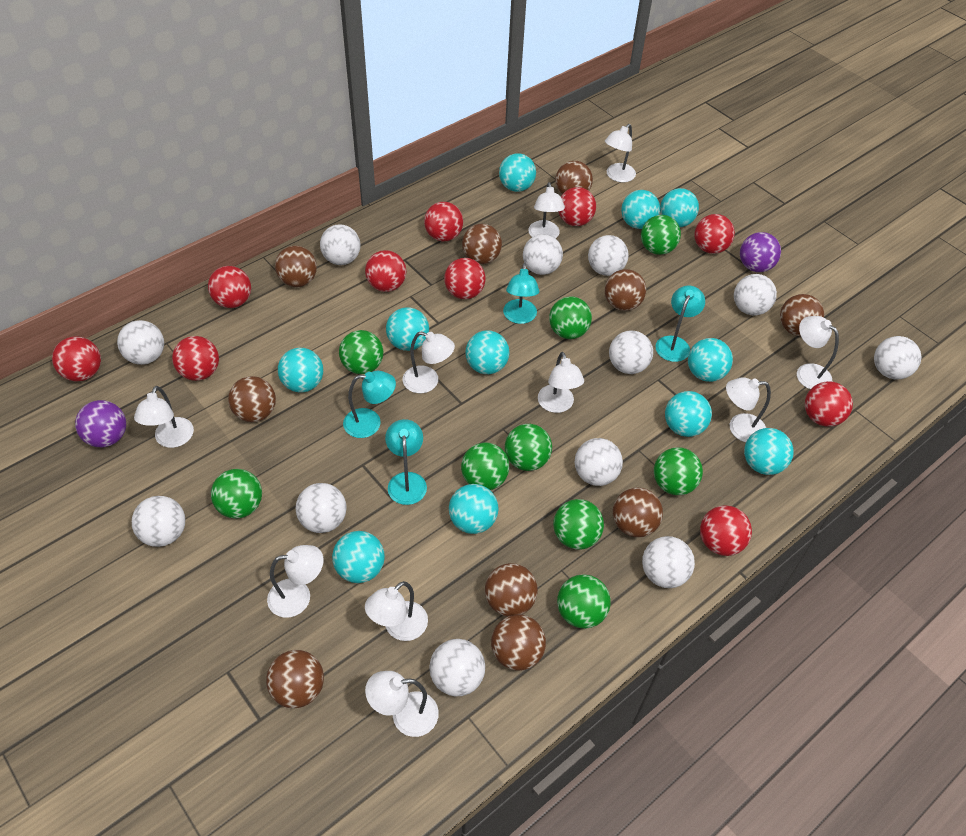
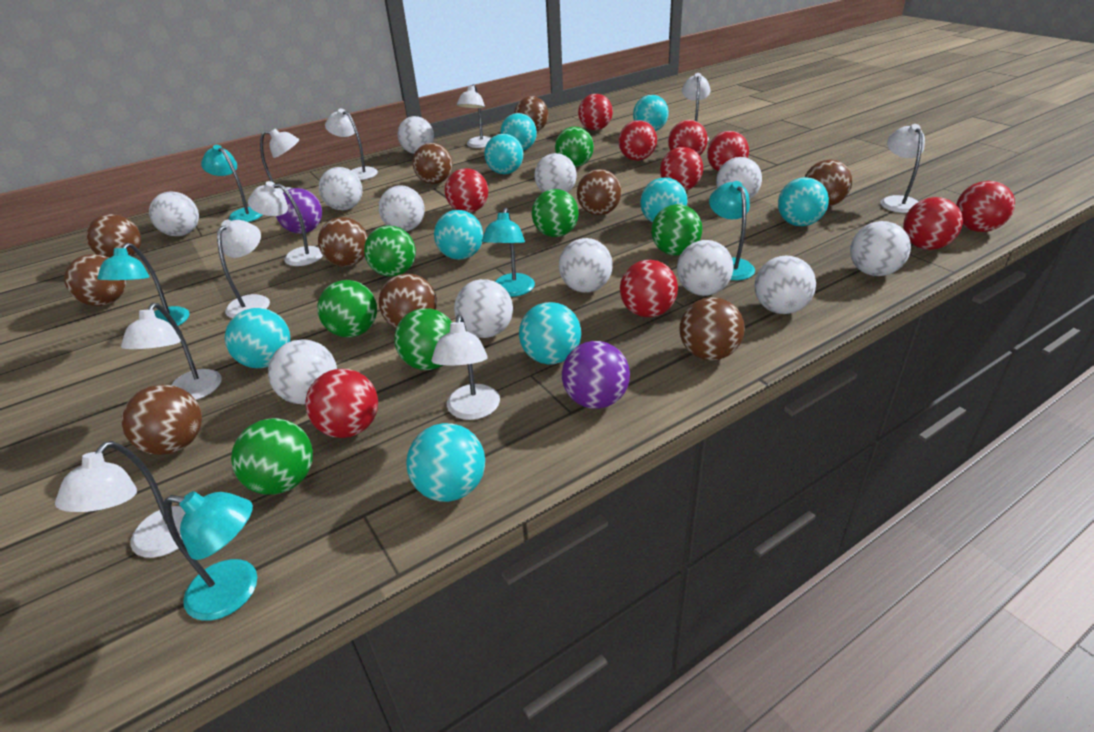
green ball: 9 -> 7
turquoise ball: 11 -> 9
turquoise lamp: 4 -> 5

